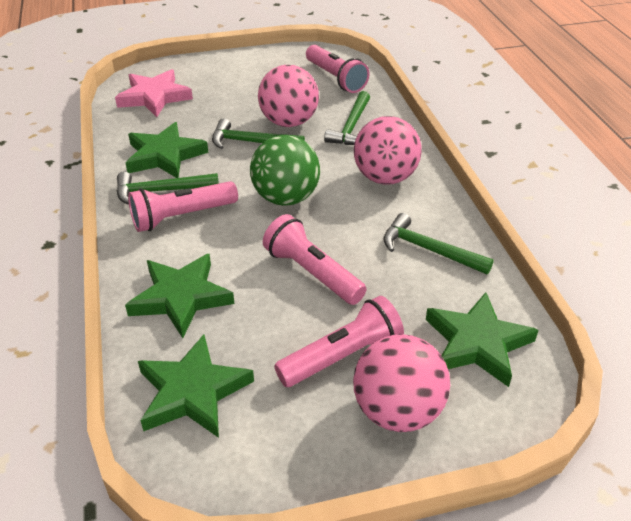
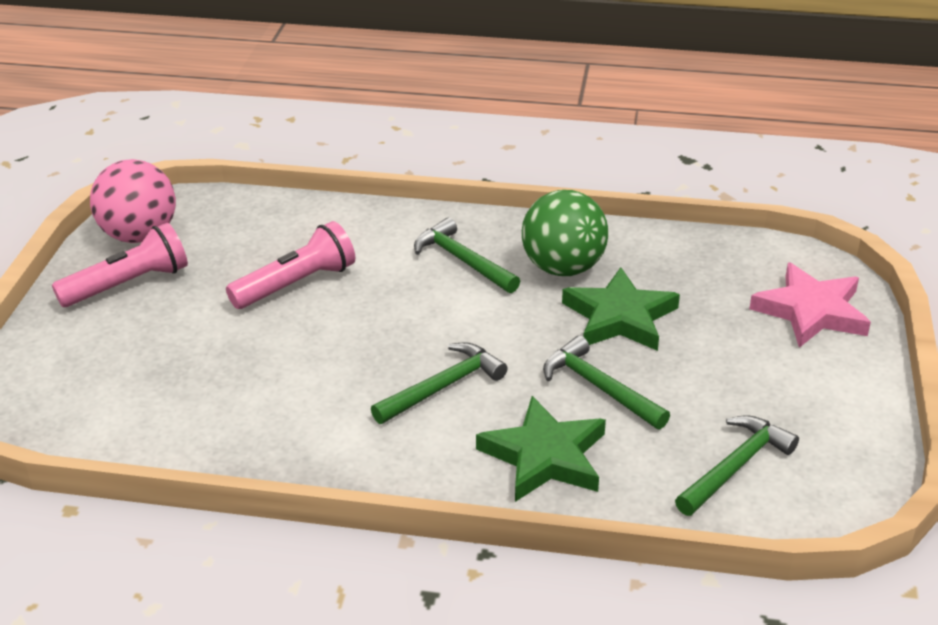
green star: 4 -> 2
pink ball: 3 -> 1
pink flashlight: 4 -> 2

